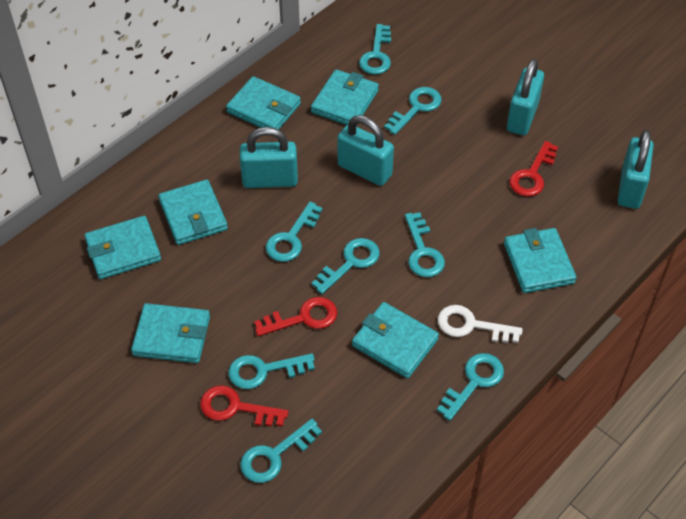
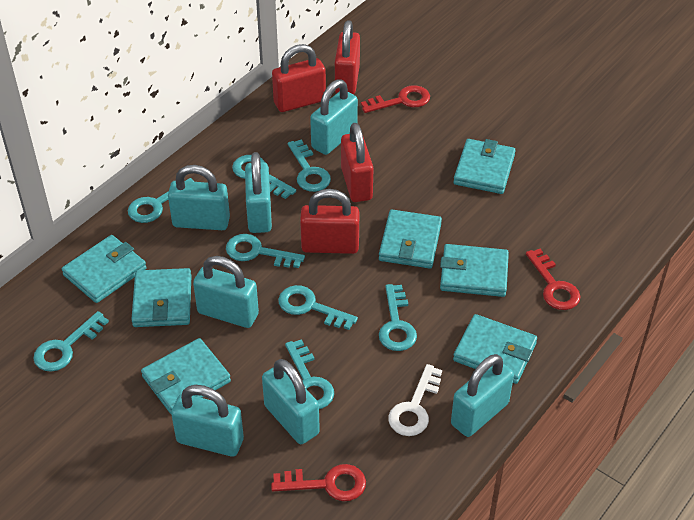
red padlock: 0 -> 4
turquoise padlock: 4 -> 7

